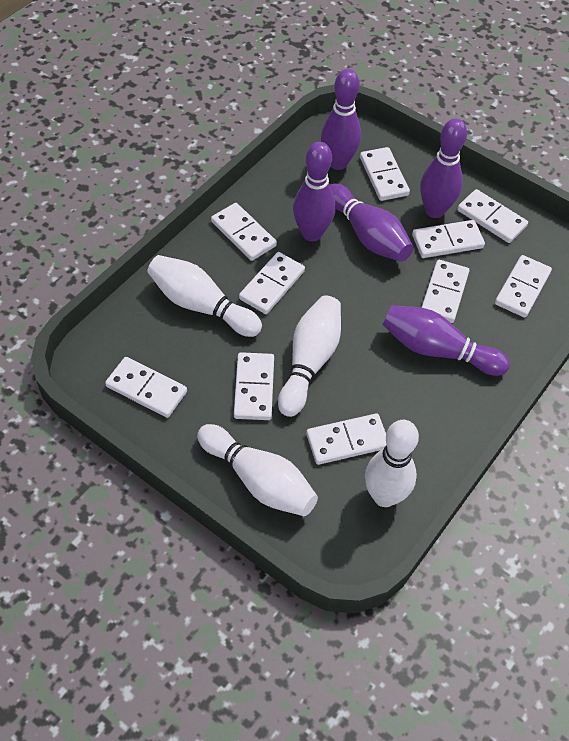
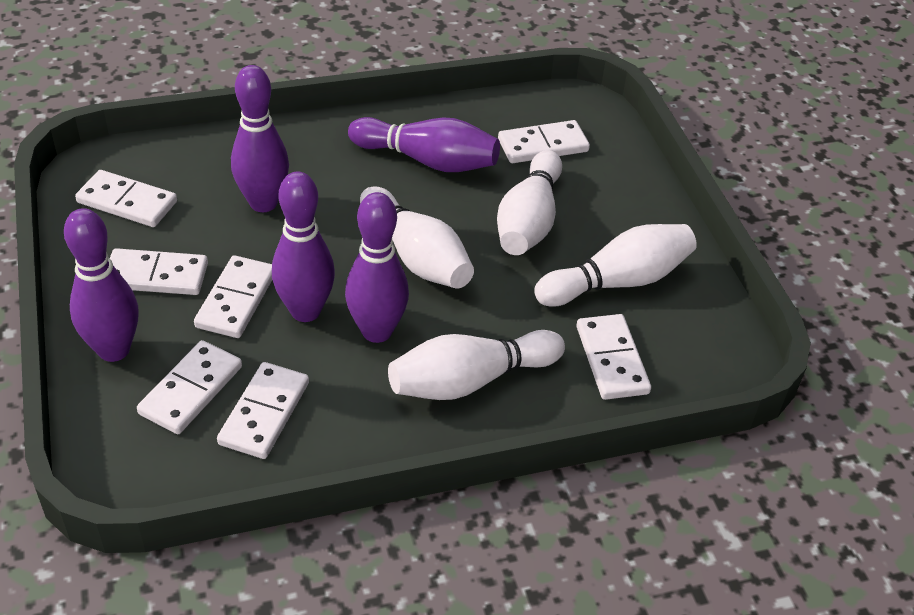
white domino: 10 -> 7

